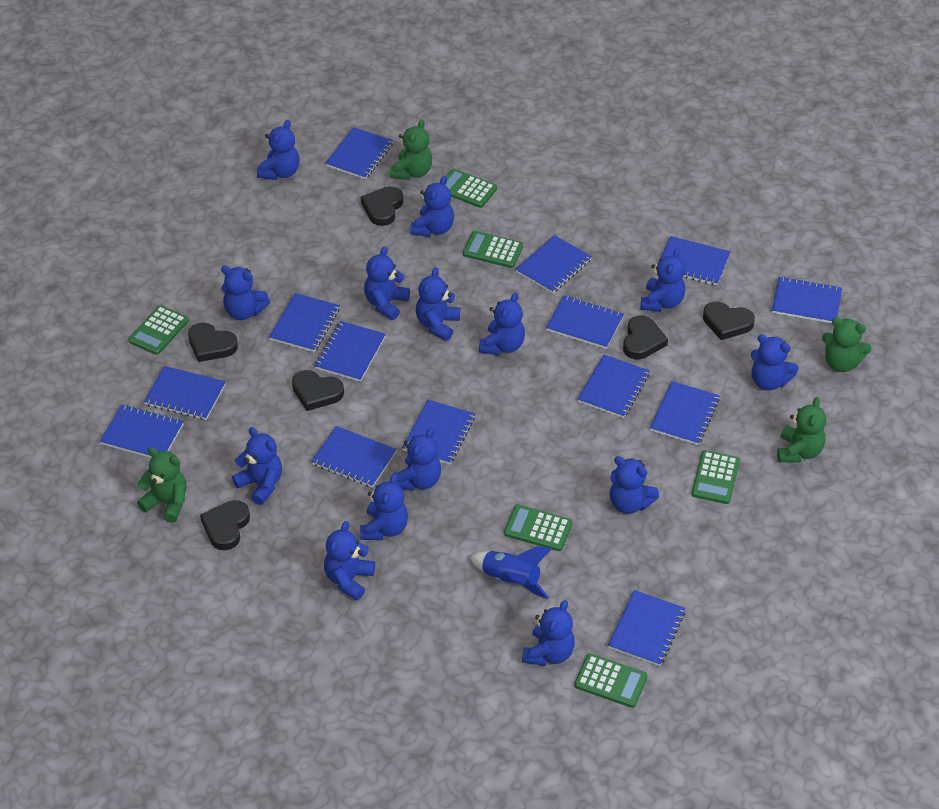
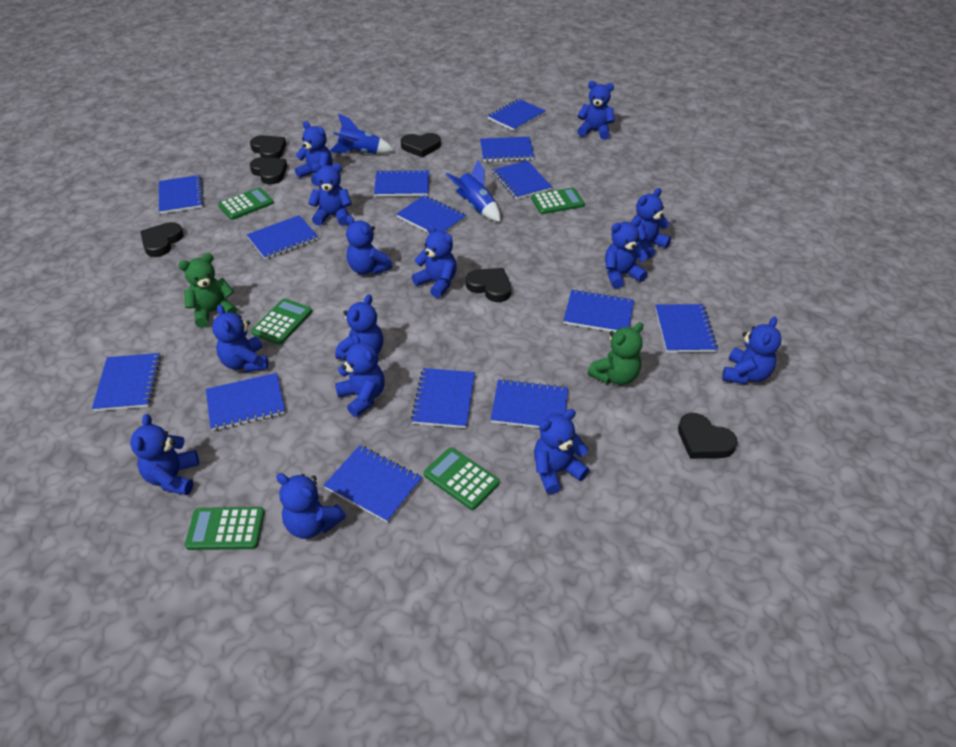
blue rocket: 1 -> 2
green calculator: 6 -> 5
green teddy bear: 4 -> 2

